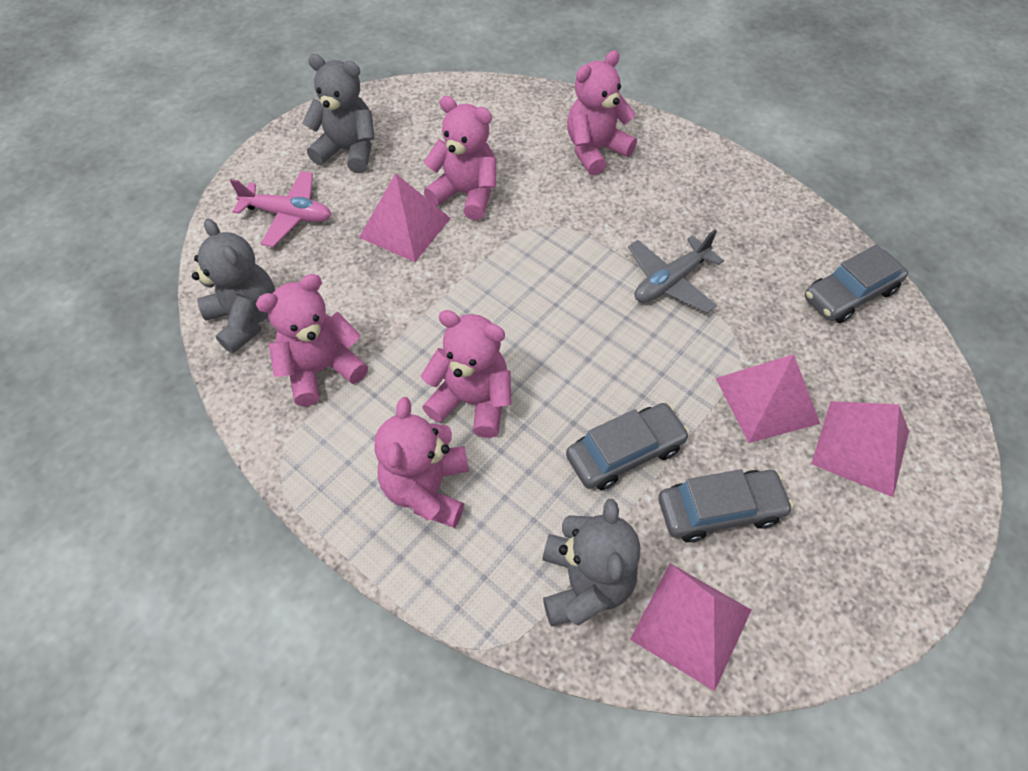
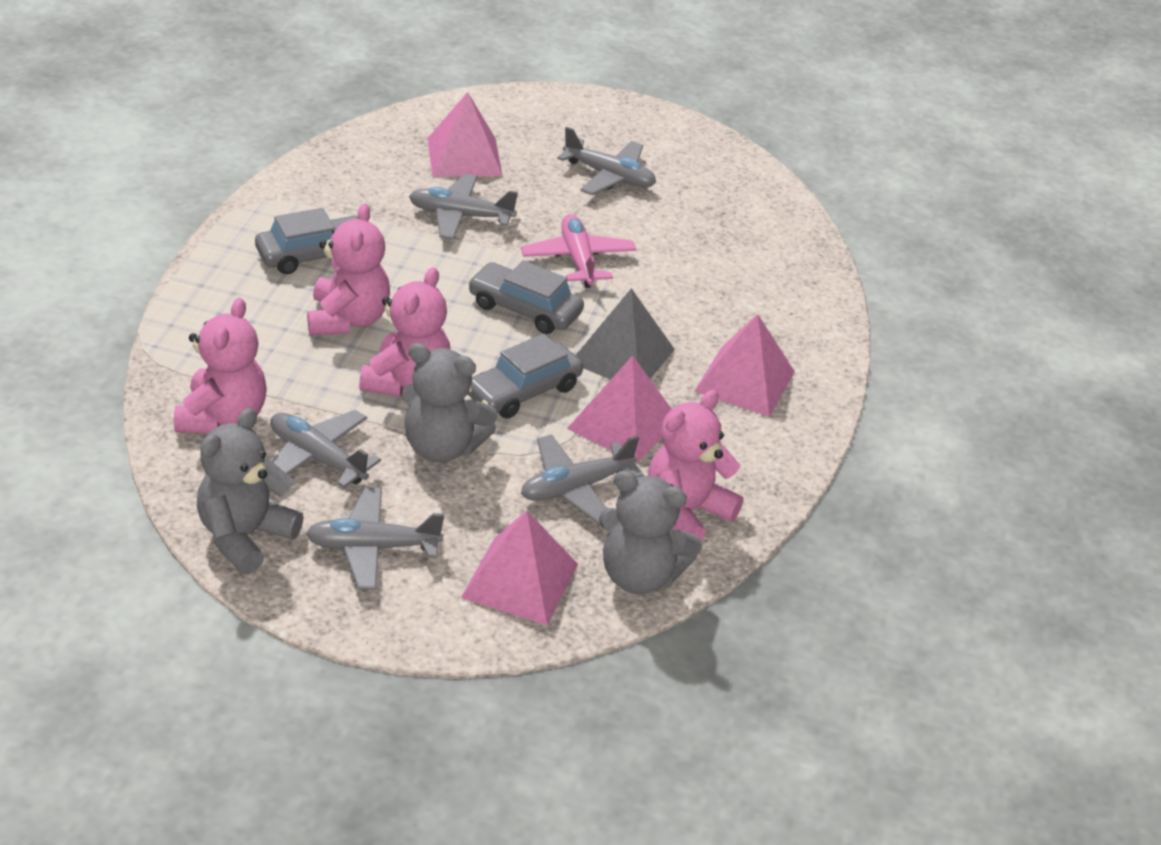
grey plane: 1 -> 5
grey pyramid: 0 -> 1
pink teddy bear: 5 -> 4

